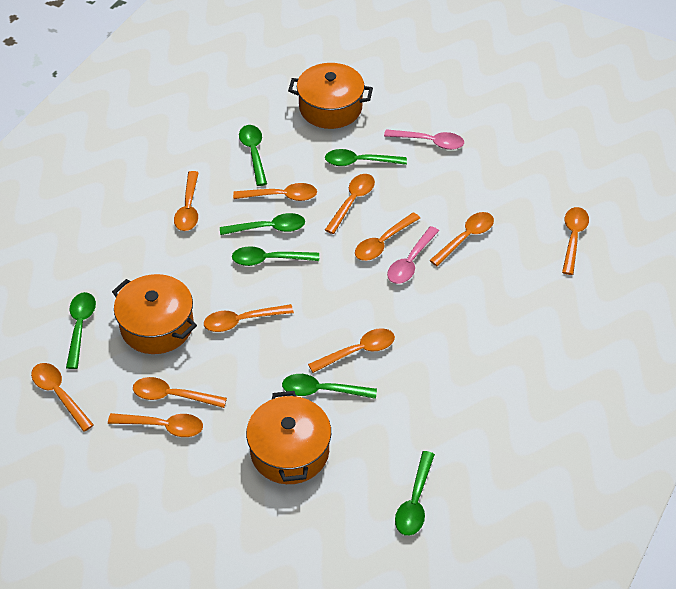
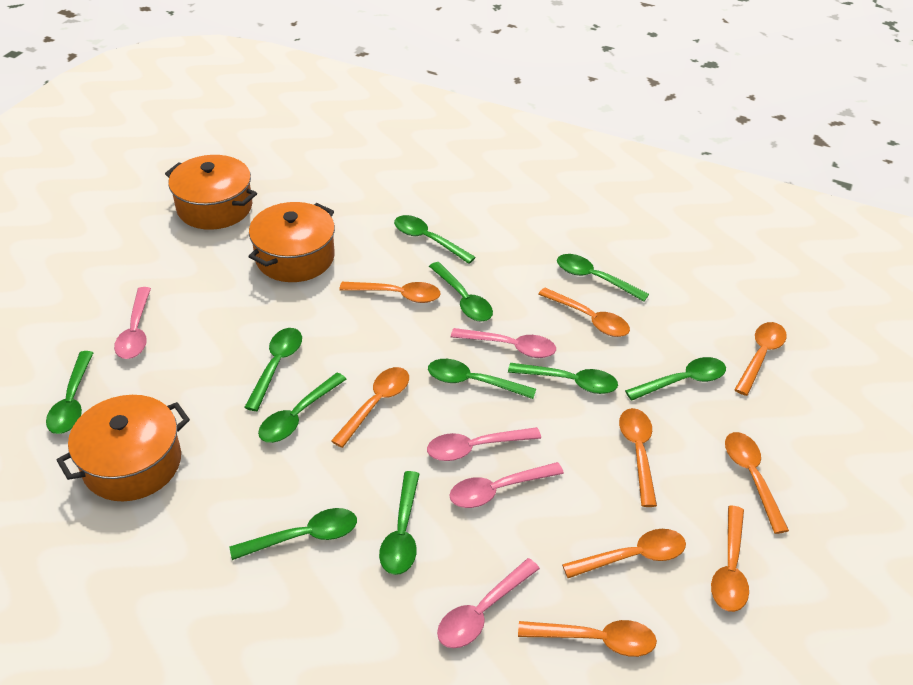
green spoon: 7 -> 11
orange spoon: 11 -> 9
pink spoon: 2 -> 5

